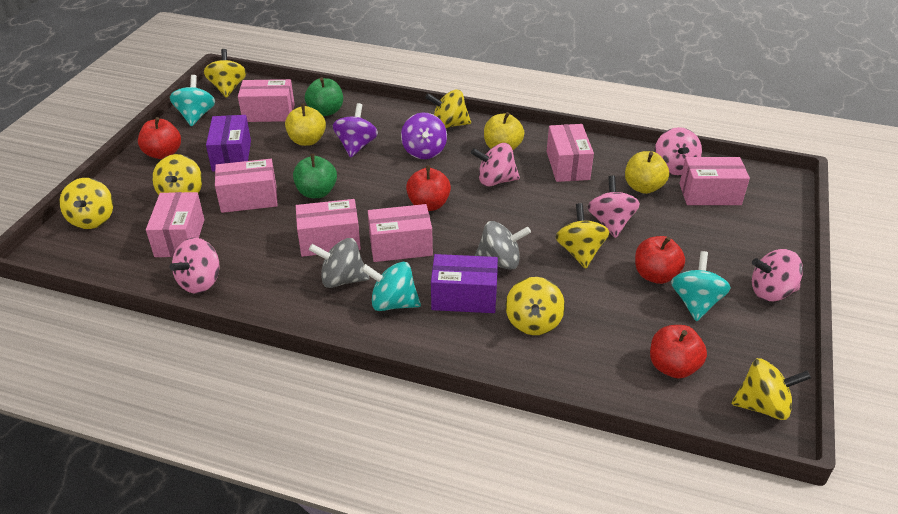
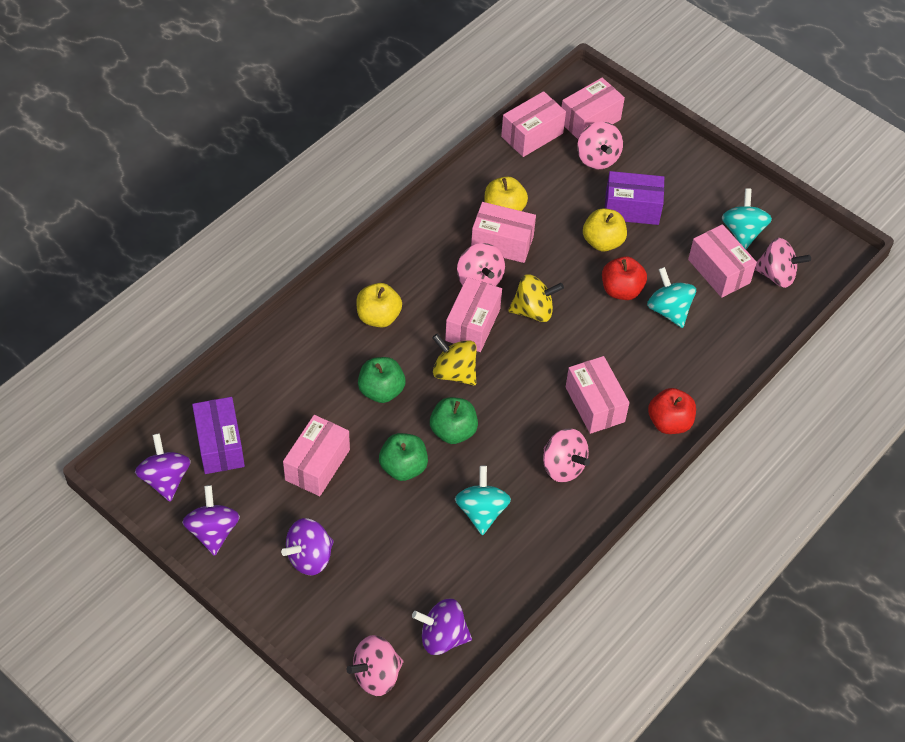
green apple: 2 -> 3
grey spinning top: 2 -> 0
purple spinning top: 2 -> 4
red apple: 4 -> 2
yellow spinning top: 7 -> 2

